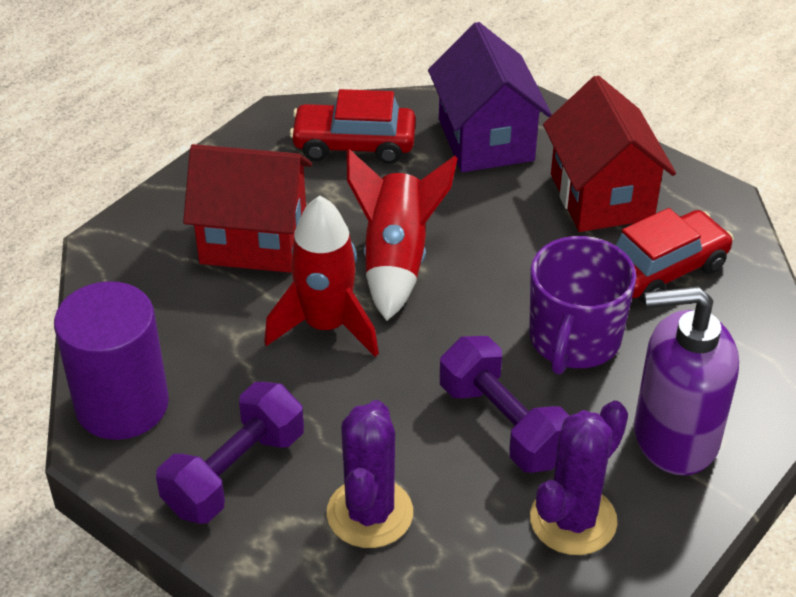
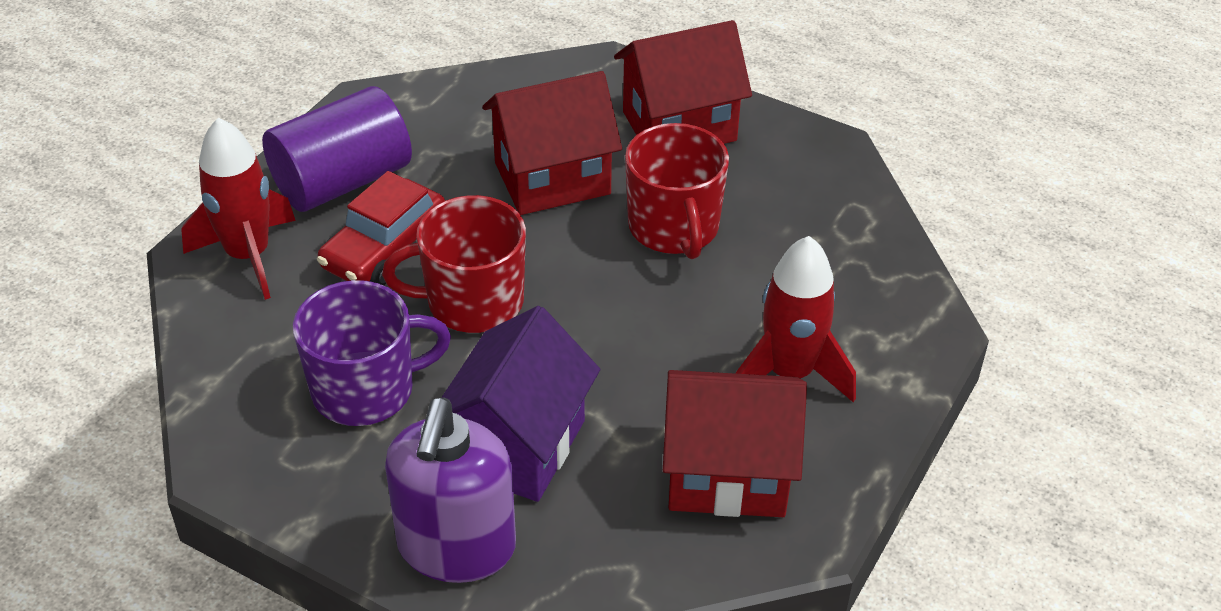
purple cactus: 2 -> 0
purple dumbbell: 2 -> 0
red car: 2 -> 1
red house: 2 -> 3
red mug: 0 -> 2

